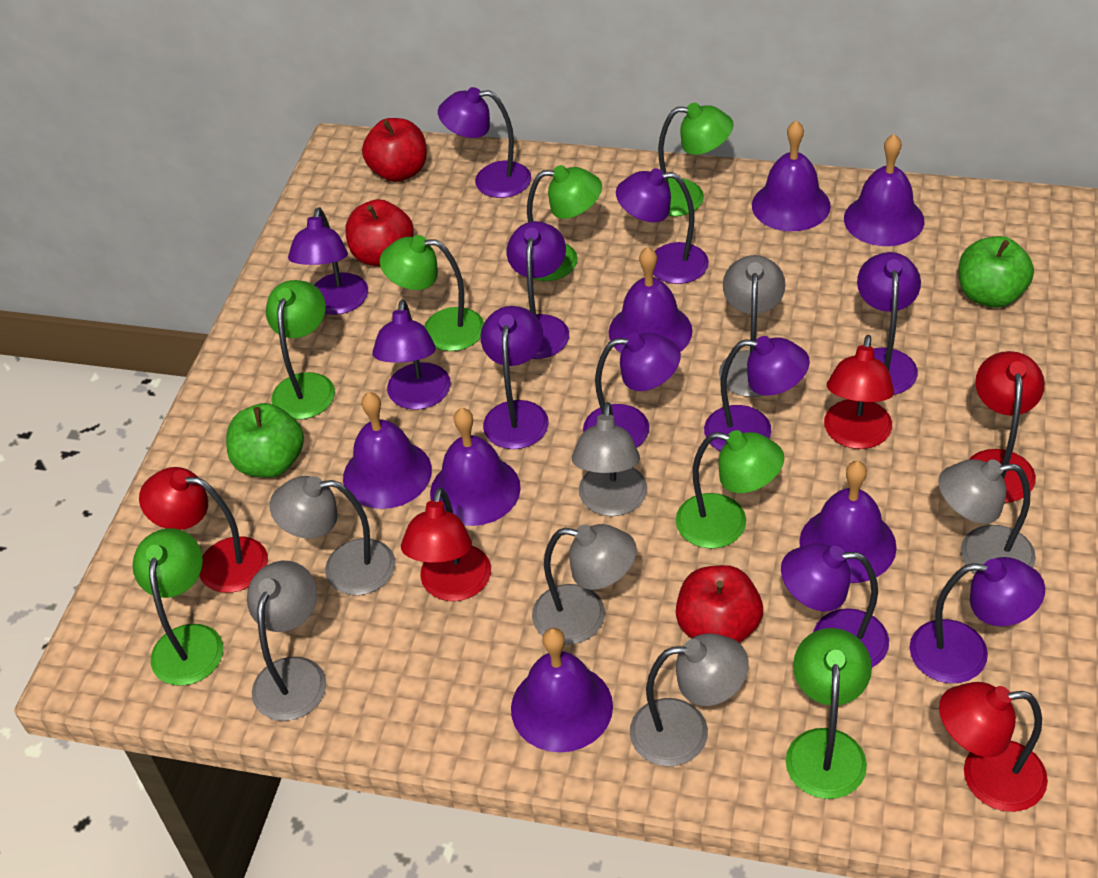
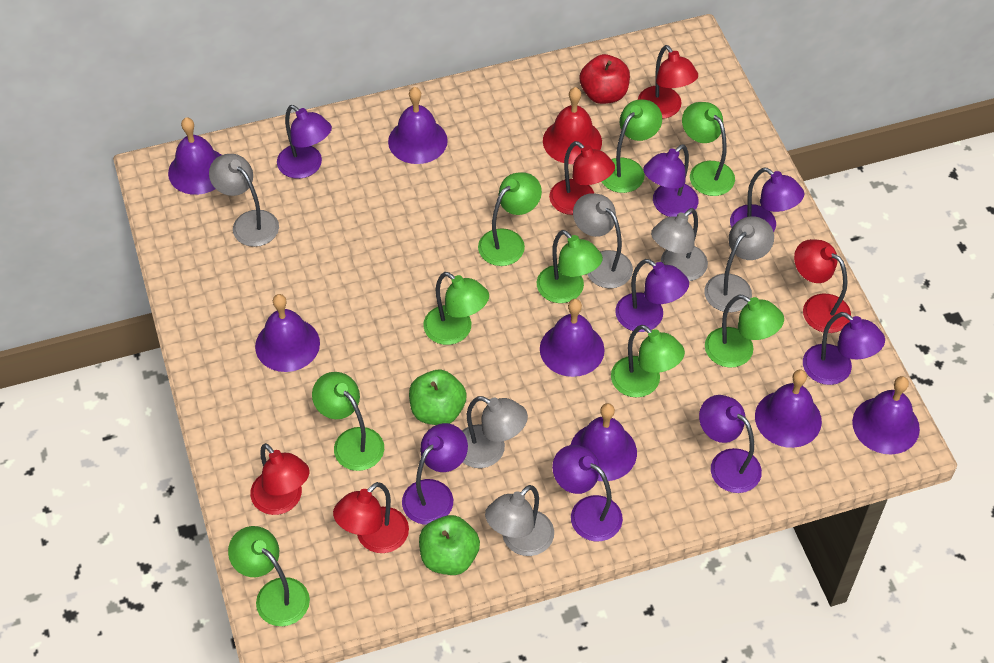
green lamp: 7 -> 9
grey lamp: 7 -> 6
purple lamp: 11 -> 8
red apple: 3 -> 1
red bell: 0 -> 1

